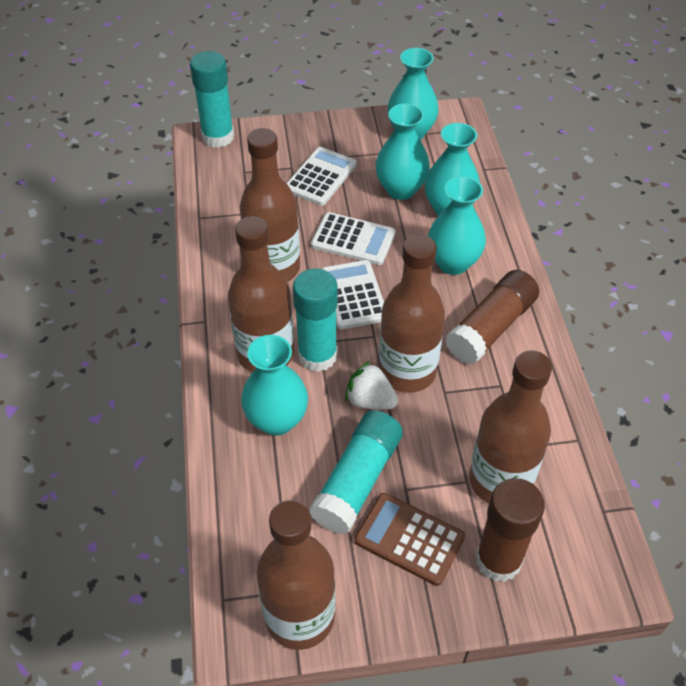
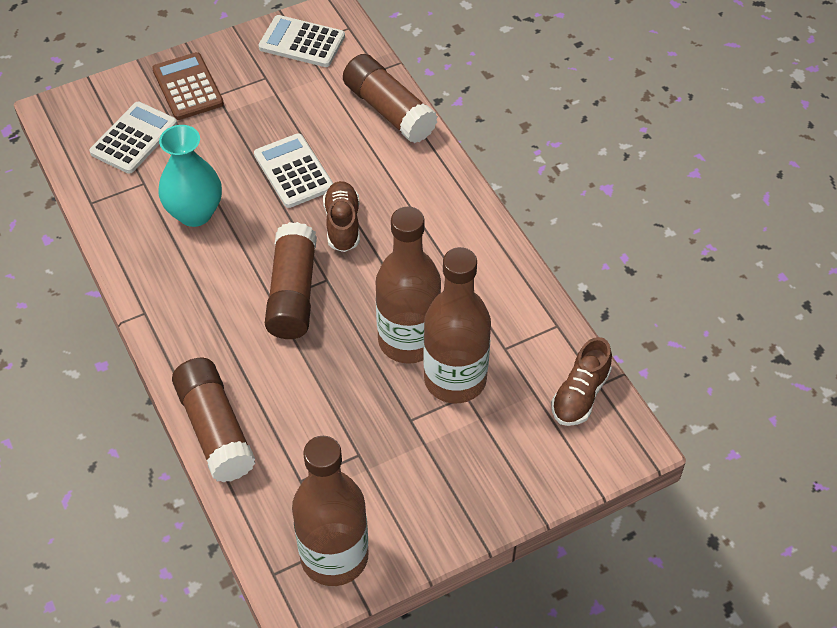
brown bottle: 5 -> 3
brown glue stick: 2 -> 3
brown shoe: 0 -> 2
turquoise glue stick: 3 -> 0
turquoise vase: 5 -> 1
white strawberry: 1 -> 0

